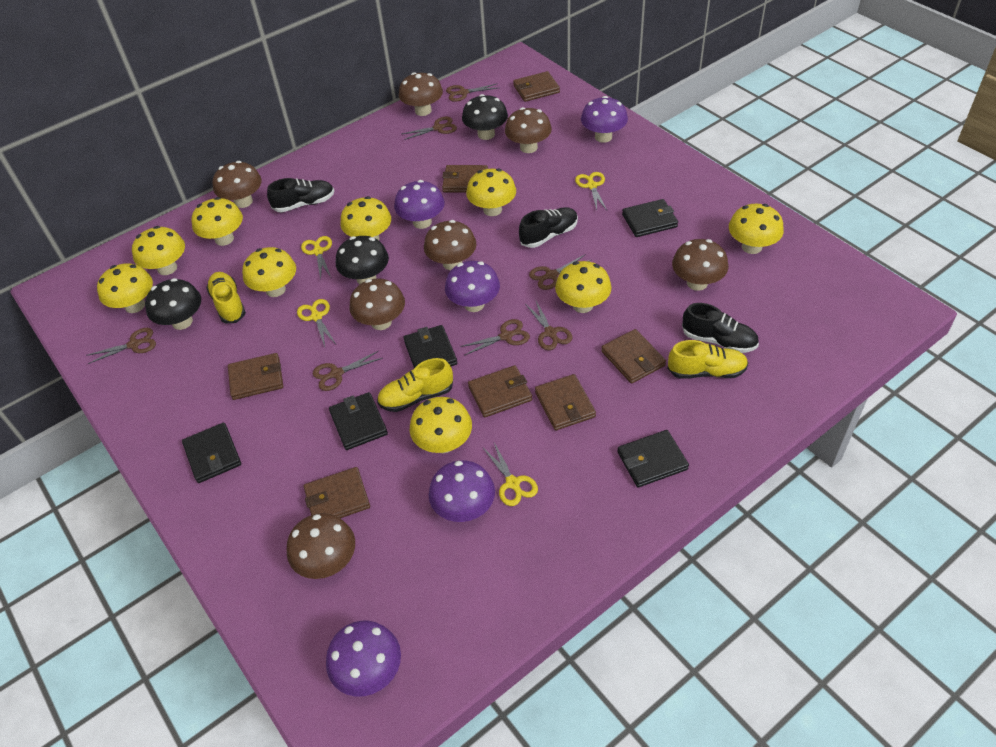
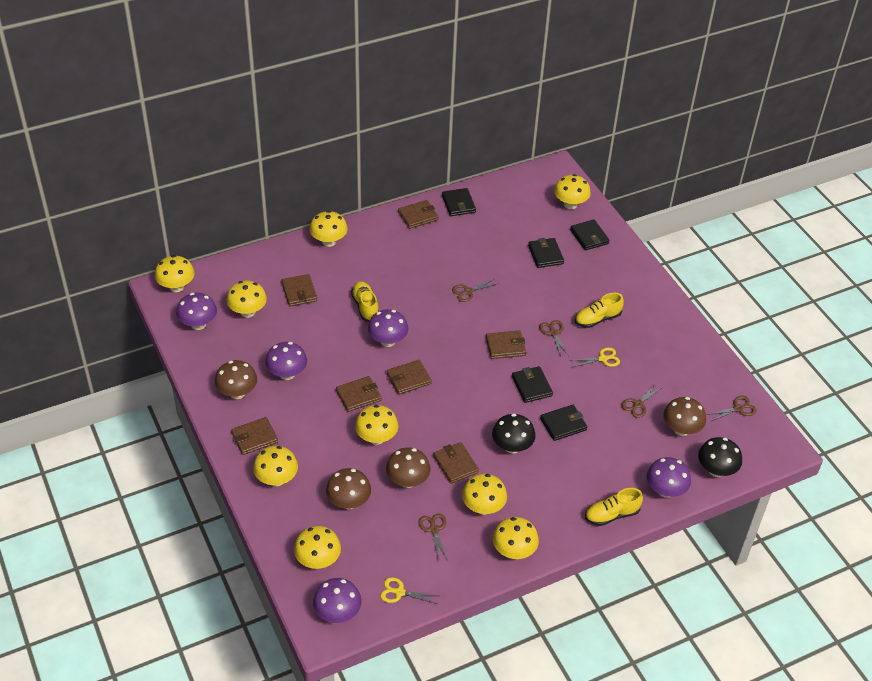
black mushroom: 3 -> 2
black shoe: 3 -> 0
brown mushroom: 7 -> 4
brown scissors: 7 -> 5
yellow scissors: 4 -> 2

